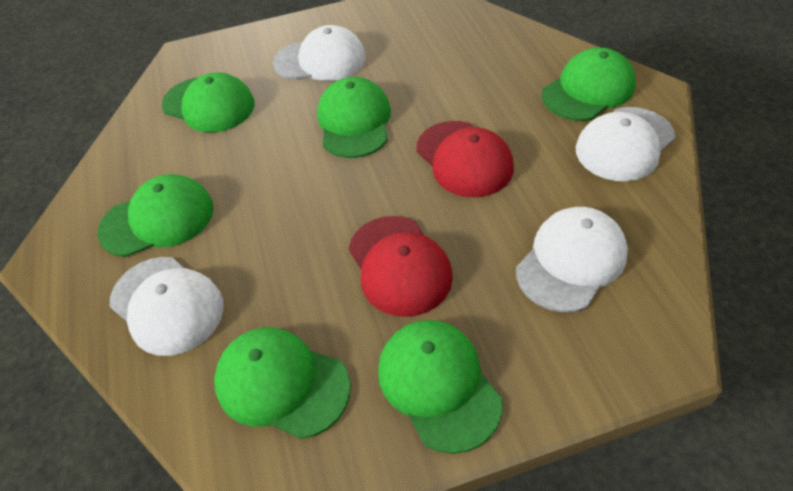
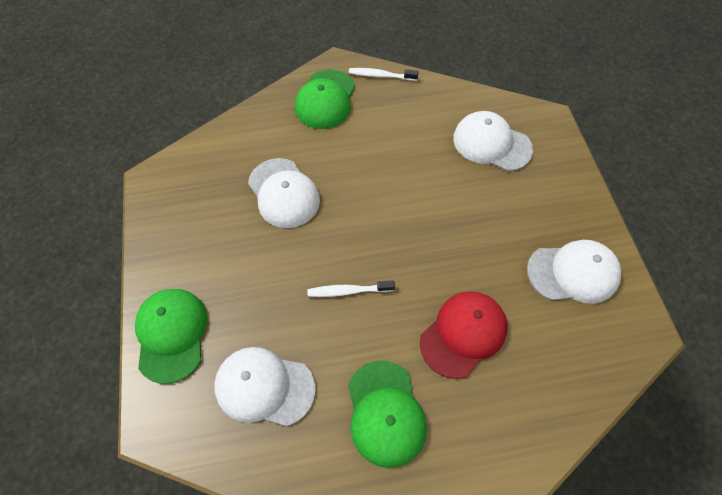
green cap: 6 -> 3
red cap: 2 -> 1
white toothbrush: 0 -> 2

